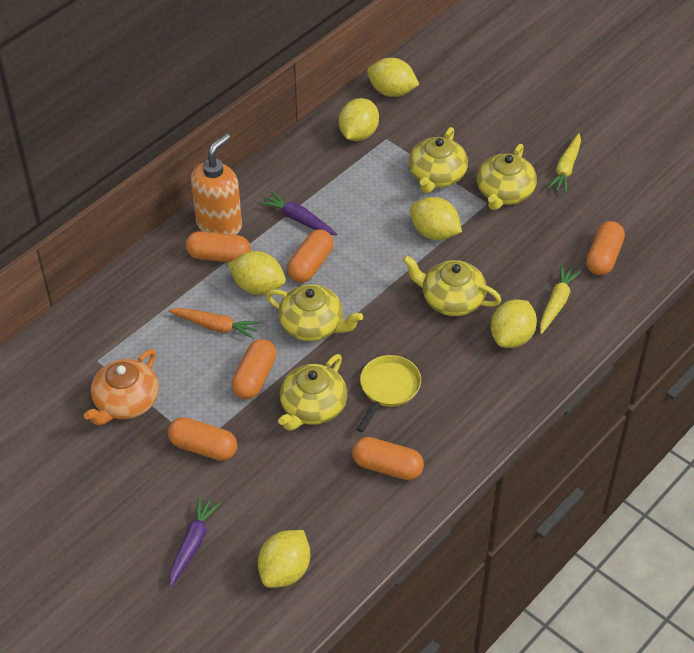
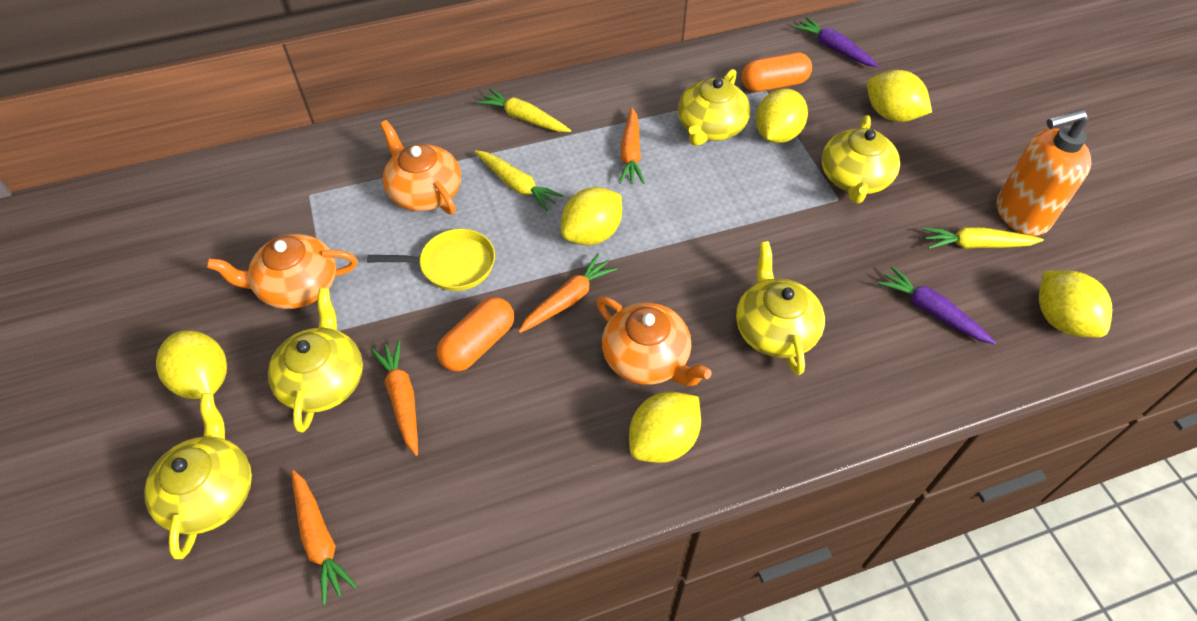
orange capsule: 6 -> 2
orange carrot: 1 -> 4
orange teapot: 1 -> 3
yellow carrot: 2 -> 3

